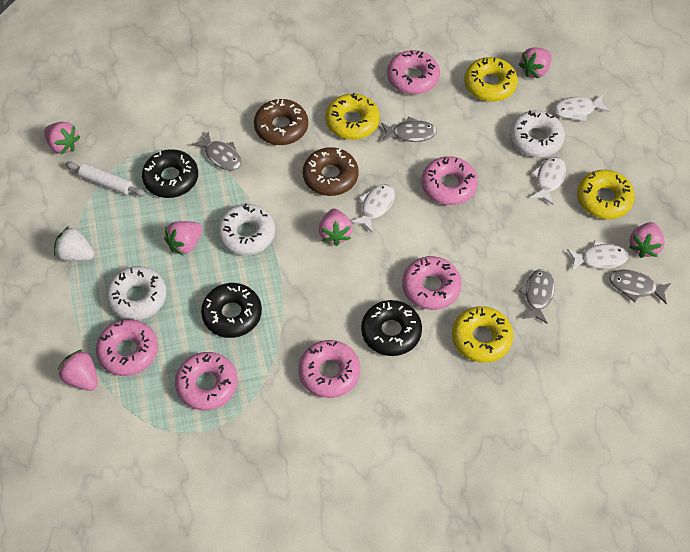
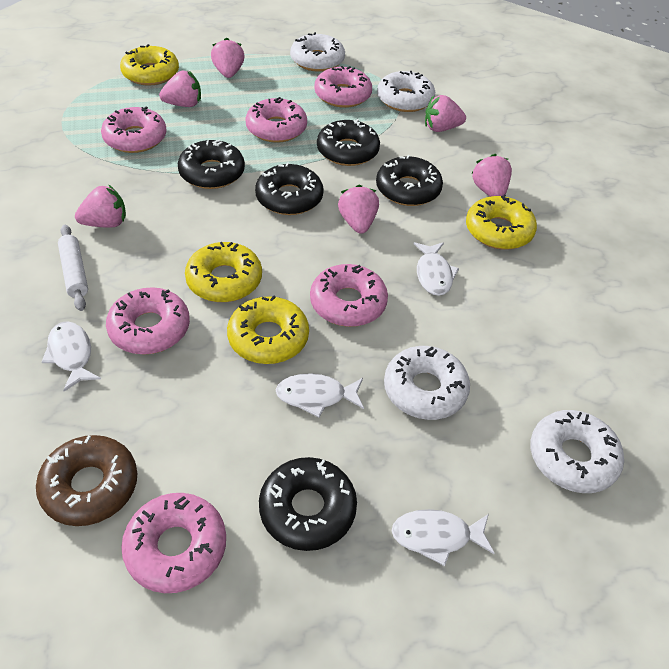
black donut: 3 -> 5
brown donut: 2 -> 1
grey fish: 4 -> 0
white donut: 3 -> 4
white strawberry: 1 -> 0

